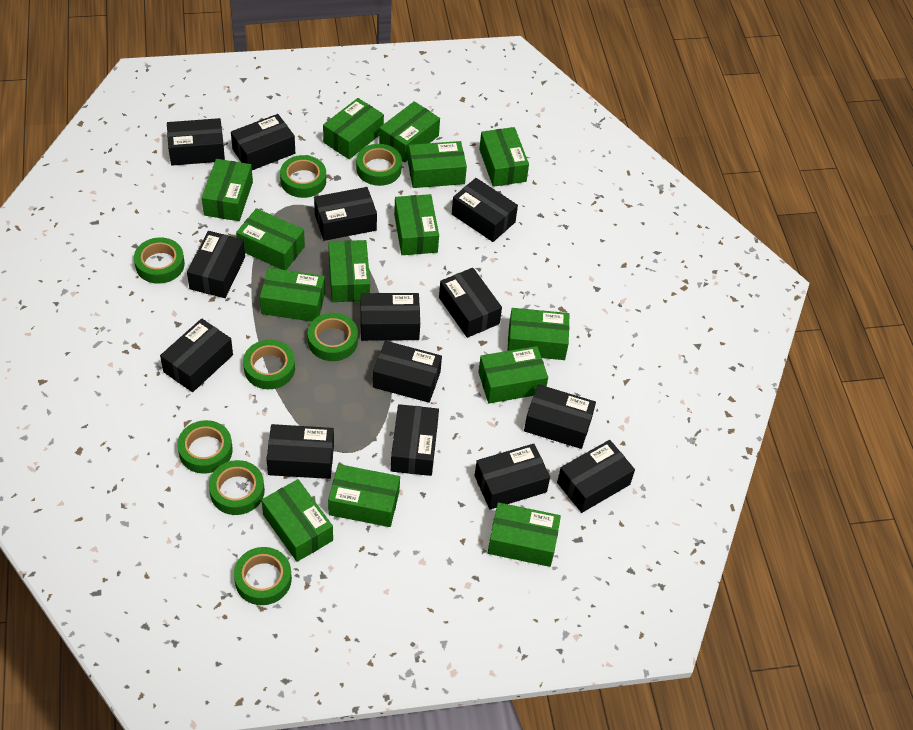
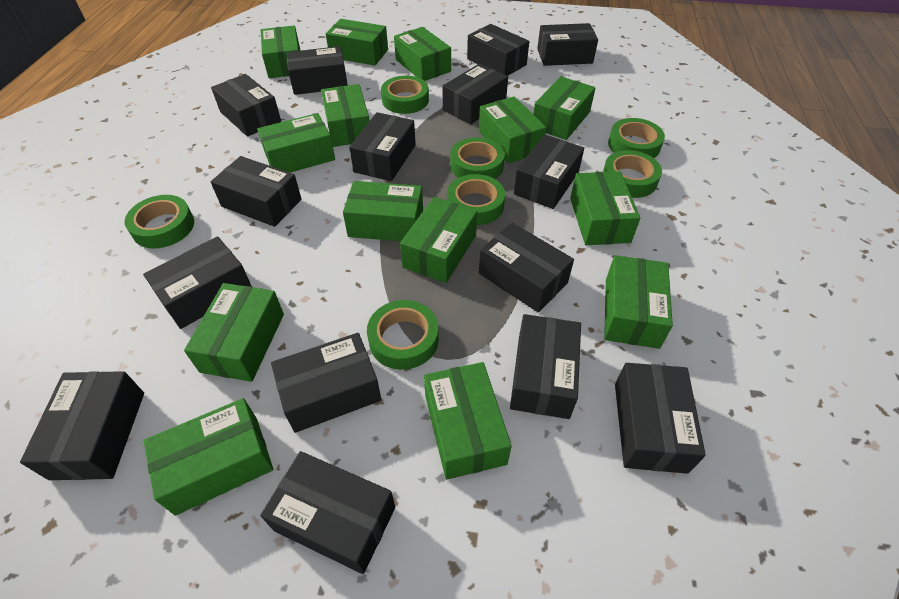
black box: 14 -> 15
green tape: 8 -> 7

